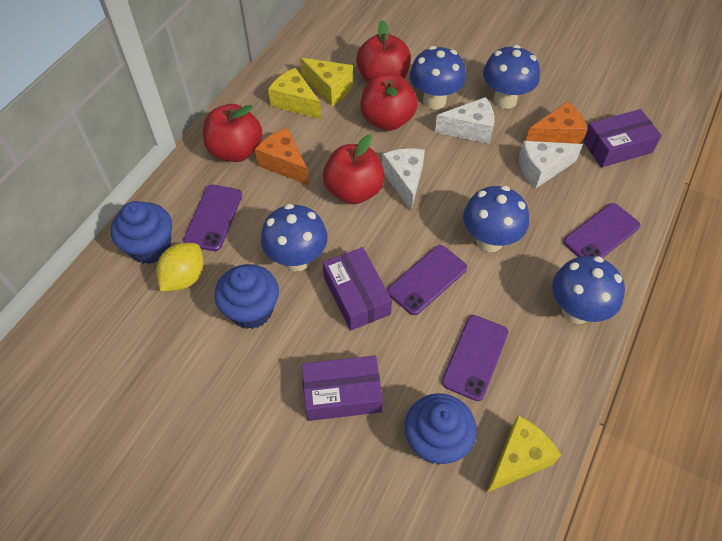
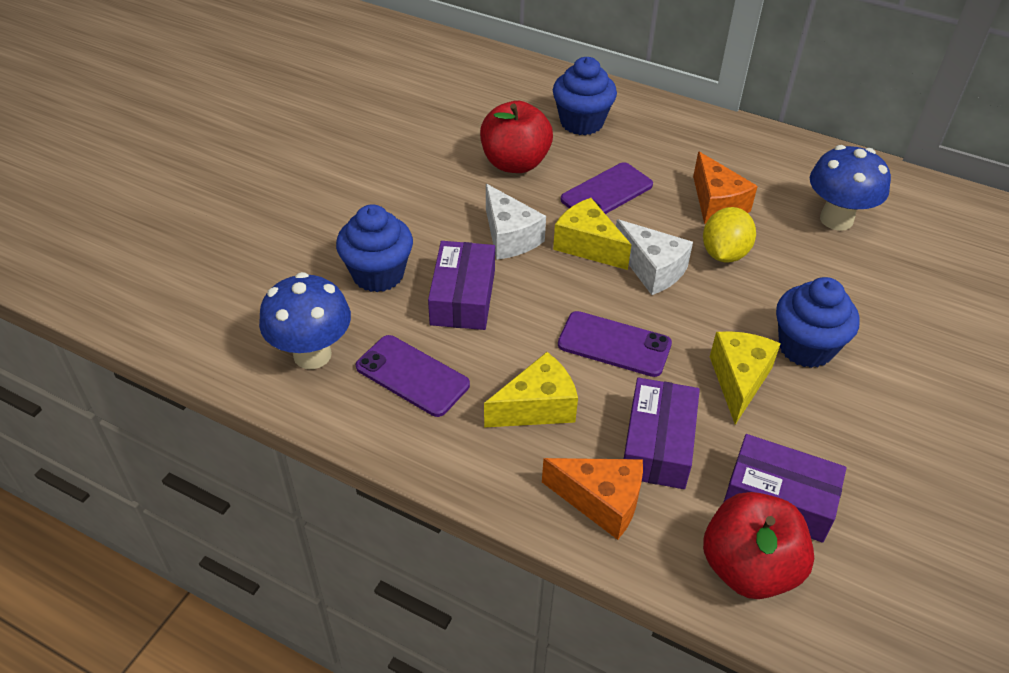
blue mushroom: 5 -> 2
purple phone: 4 -> 3
red apple: 4 -> 2
white cheese: 3 -> 2

